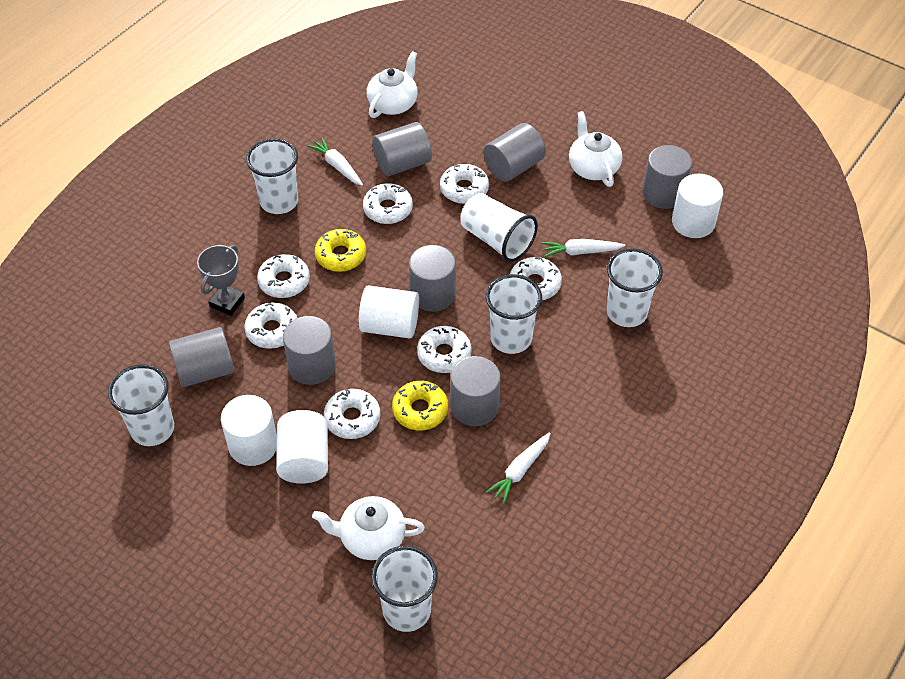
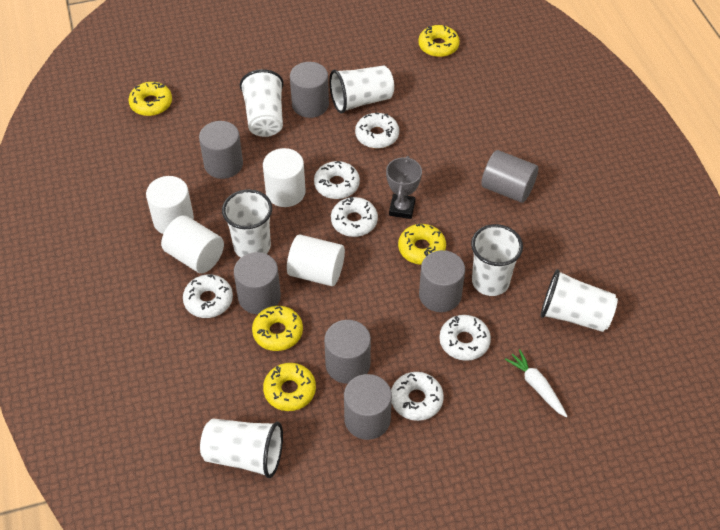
white carrot: 3 -> 1
white donut: 7 -> 6
white teapot: 3 -> 0
yellow donut: 2 -> 5

